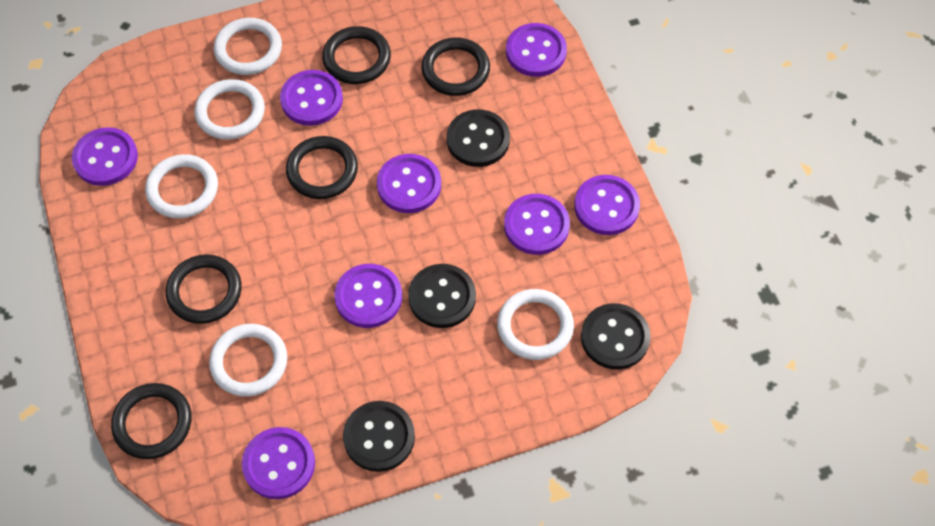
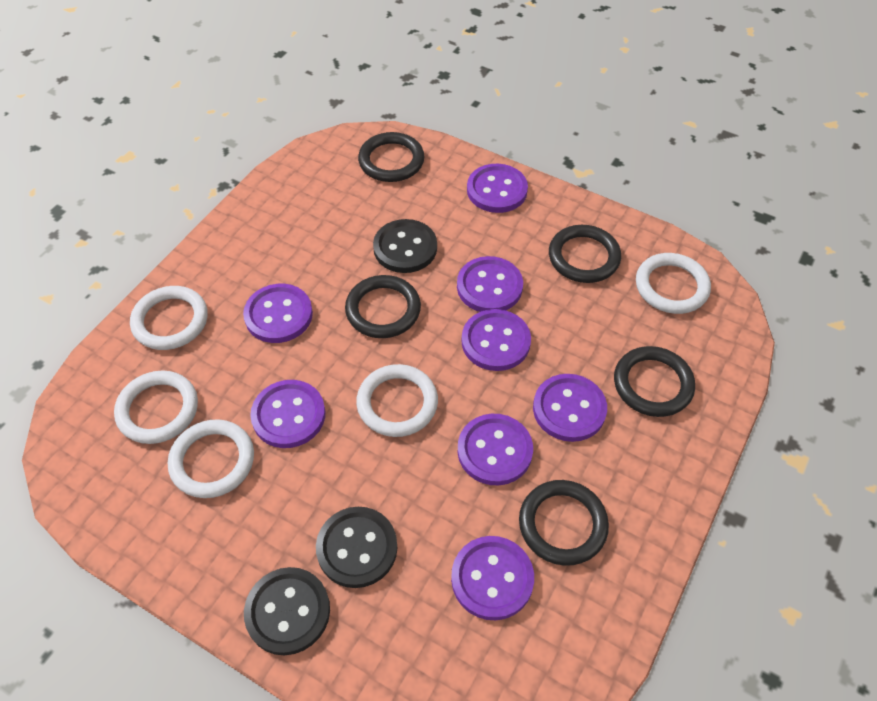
black button: 4 -> 3

